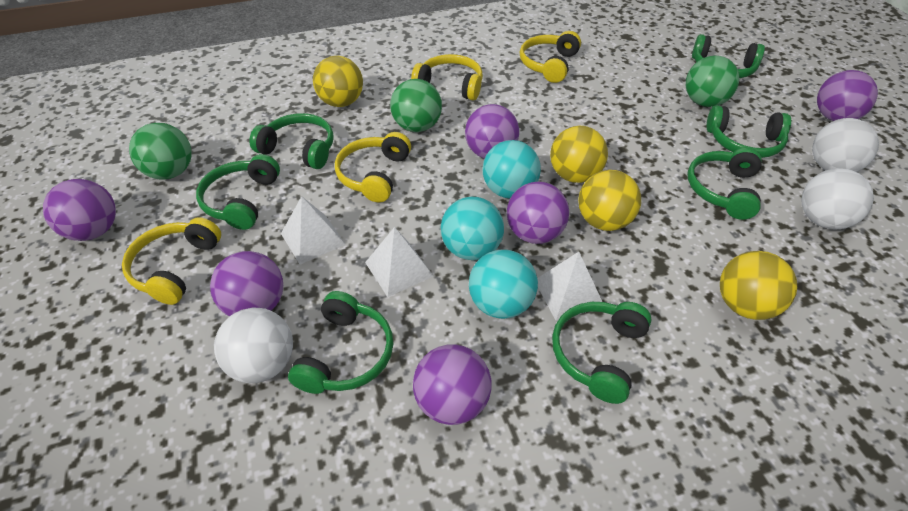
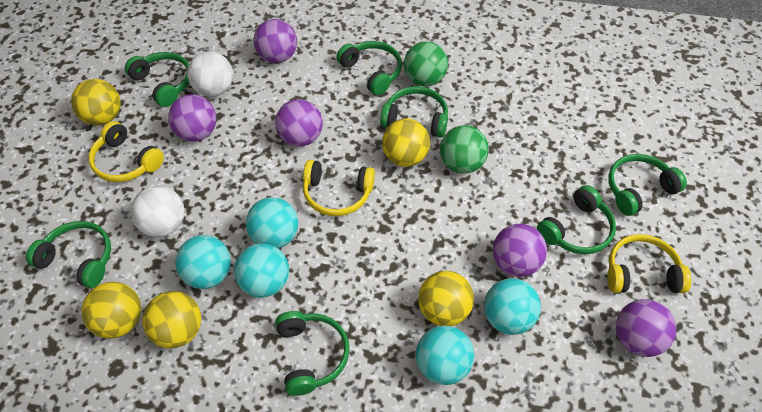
green ball: 3 -> 2
purple ball: 6 -> 5
turquoise ball: 3 -> 5
white ball: 3 -> 2
white pyramid: 3 -> 0
yellow ball: 4 -> 5
yellow headphones: 4 -> 3

